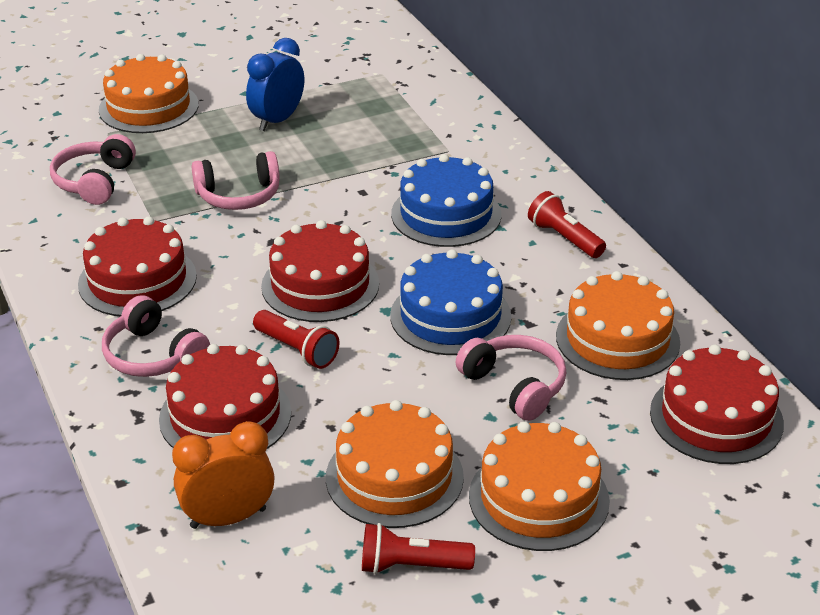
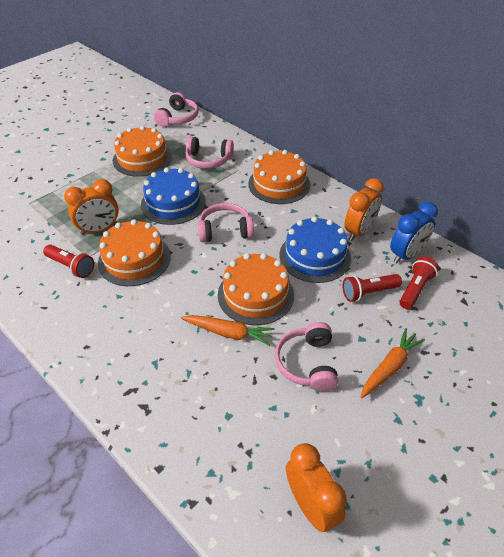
orange carrot: 0 -> 2
orange clock: 1 -> 3
red cake: 4 -> 0

